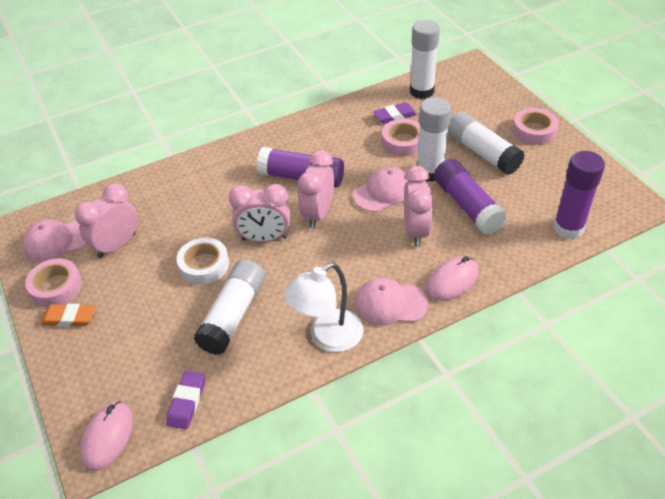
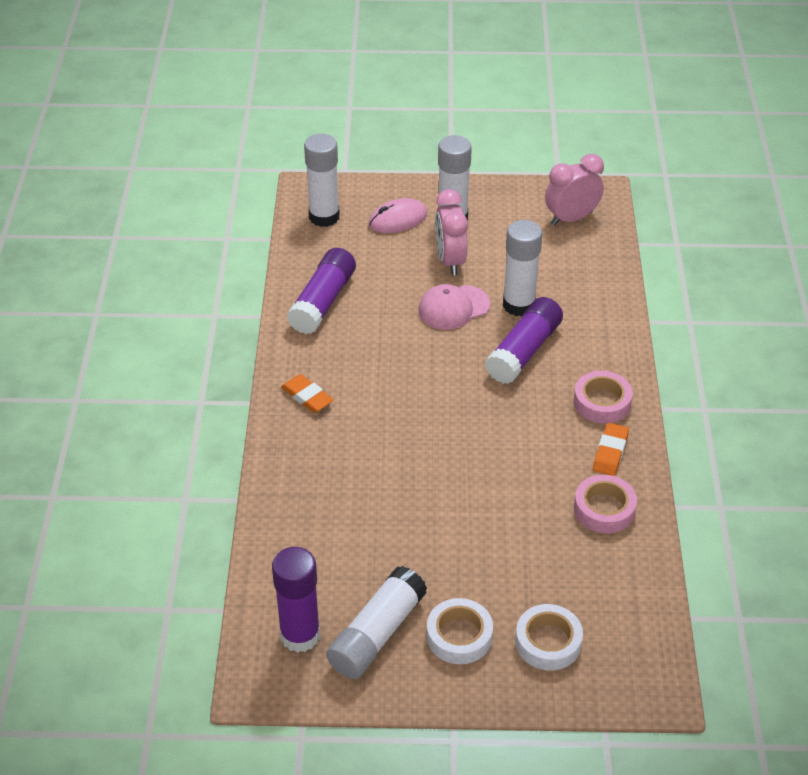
orange eraser: 1 -> 2
pink cap: 3 -> 1
pink clock: 4 -> 2
pink mouse: 2 -> 1
pink tape: 3 -> 2
purple eraser: 2 -> 0
white lamp: 1 -> 0
white tape: 1 -> 2

